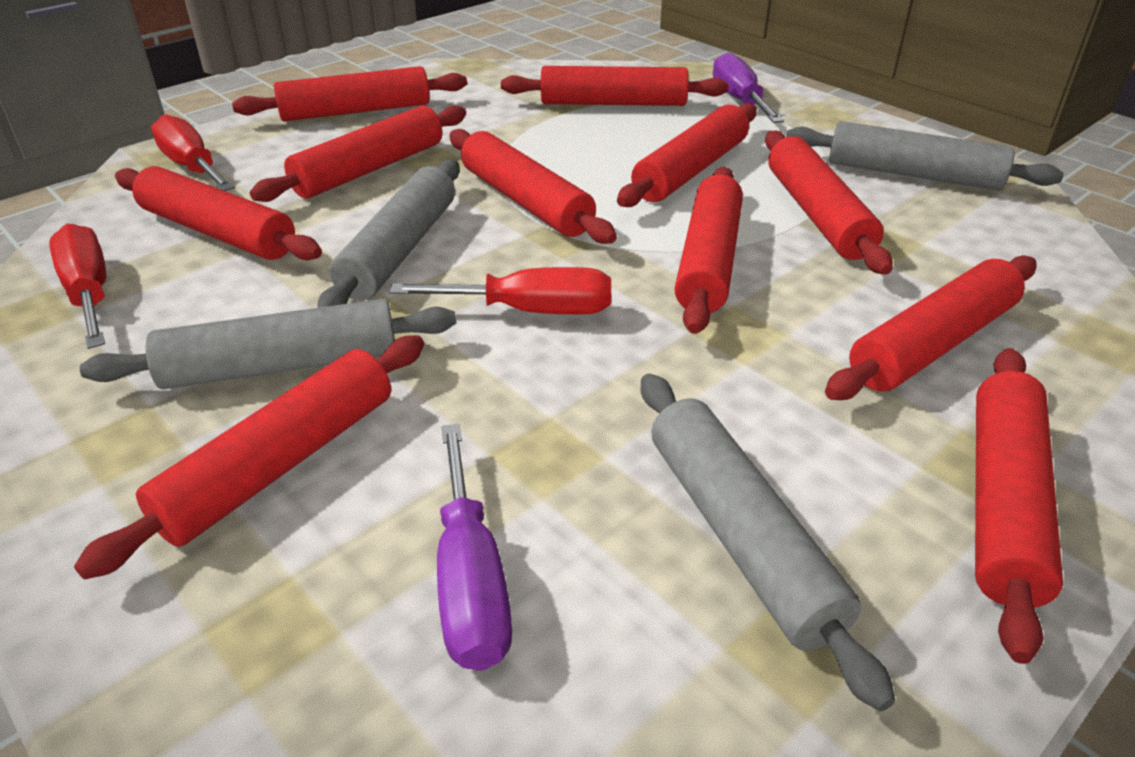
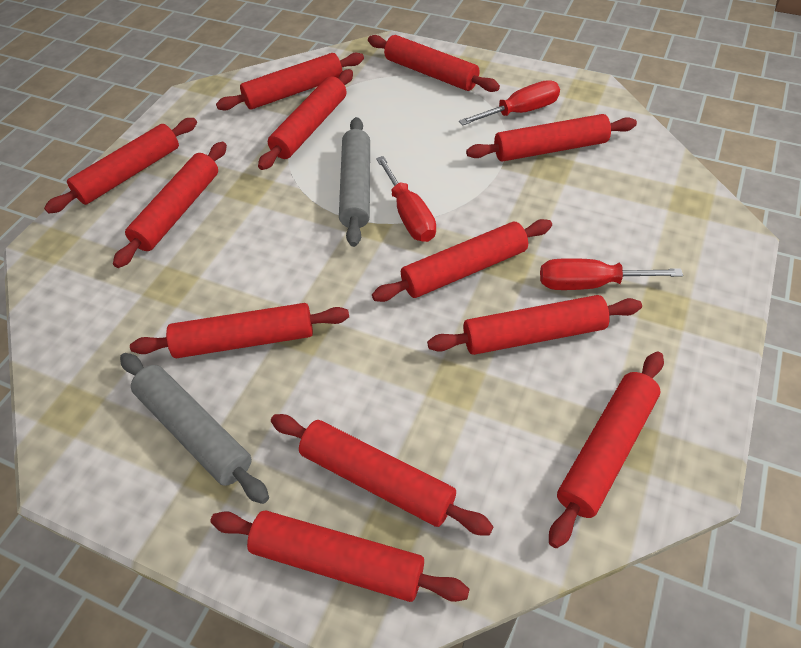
grey rolling pin: 4 -> 2
purple screwdriver: 2 -> 0
red rolling pin: 11 -> 12

